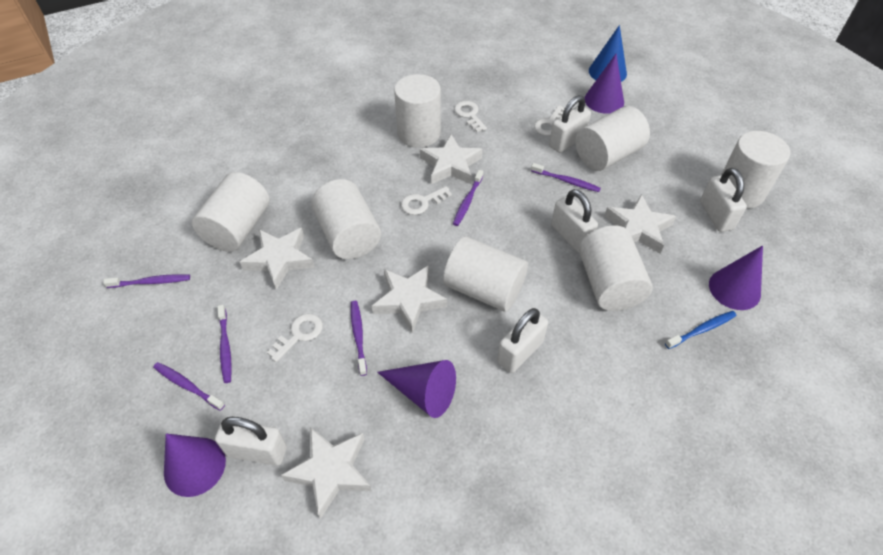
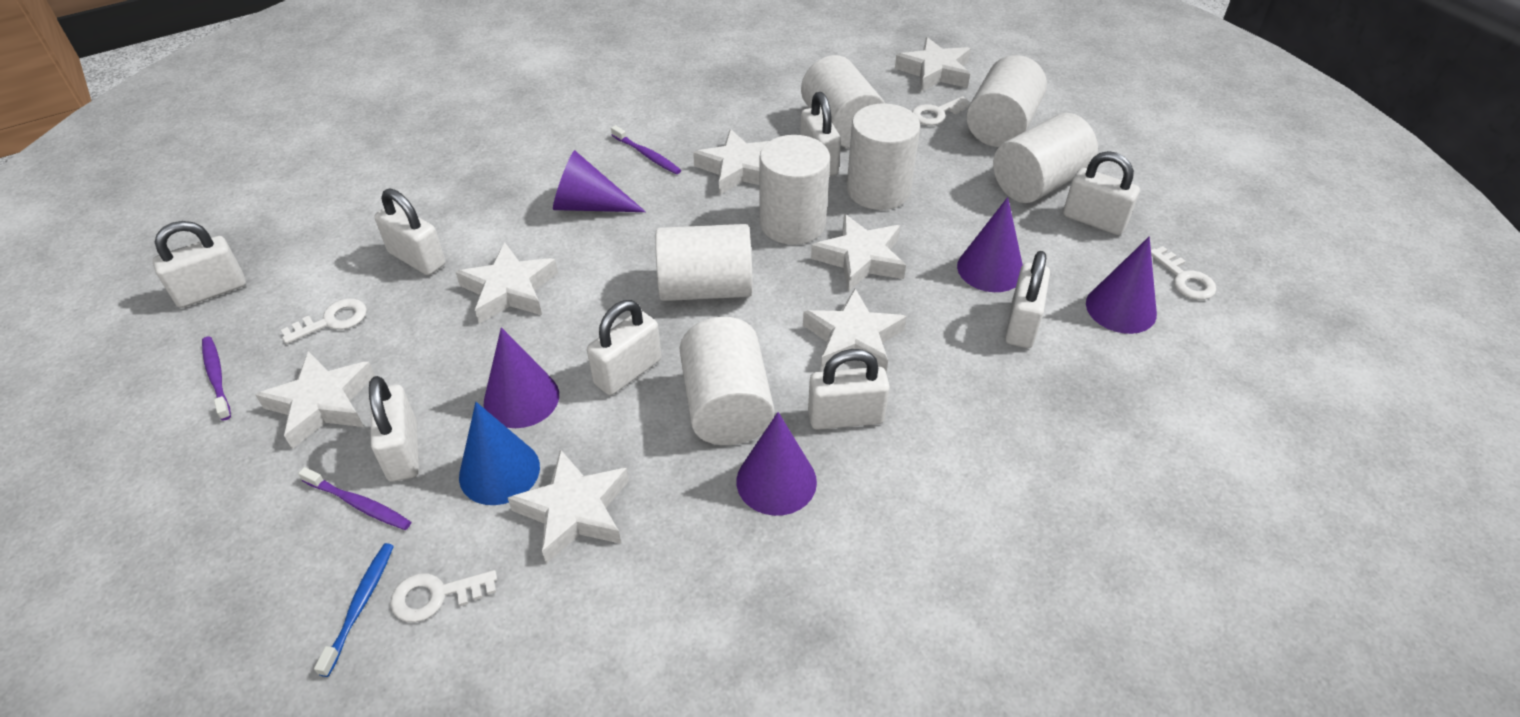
purple cone: 4 -> 5
purple toothbrush: 6 -> 3
white padlock: 5 -> 8
white star: 5 -> 7

